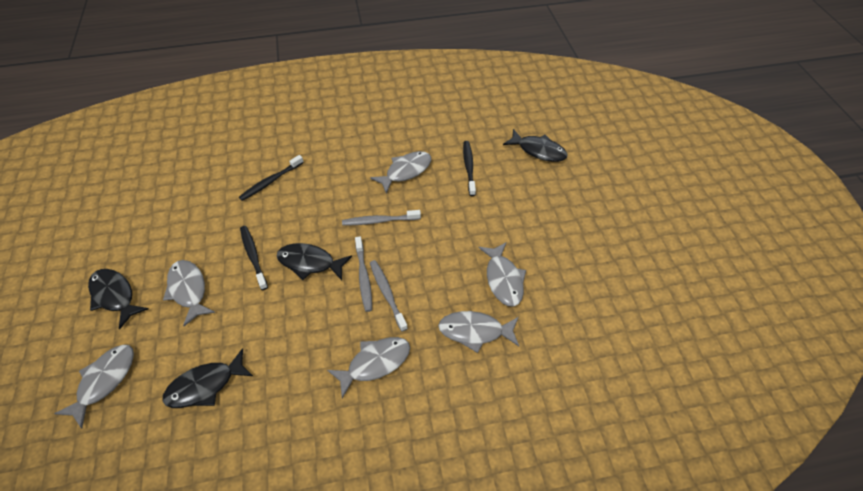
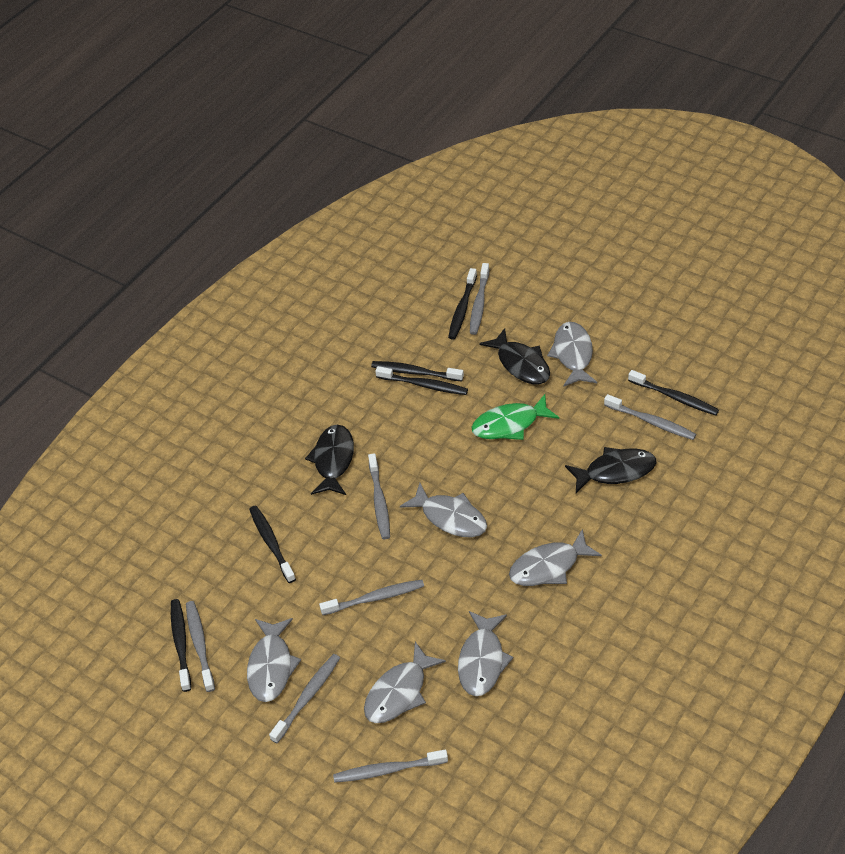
black fish: 4 -> 3
black toothbrush: 3 -> 6
green fish: 0 -> 1
grey toothbrush: 3 -> 7

